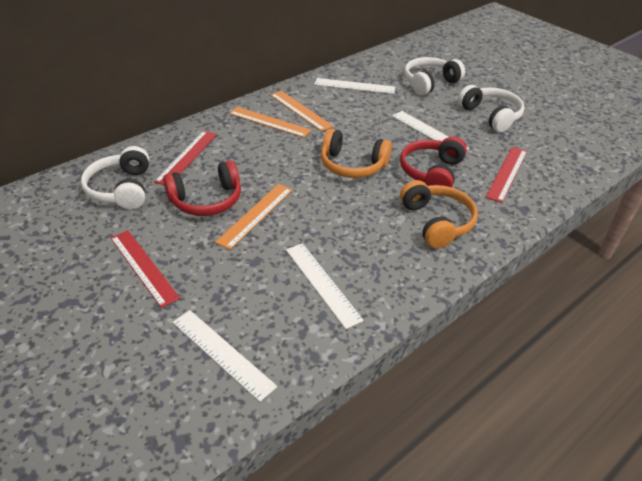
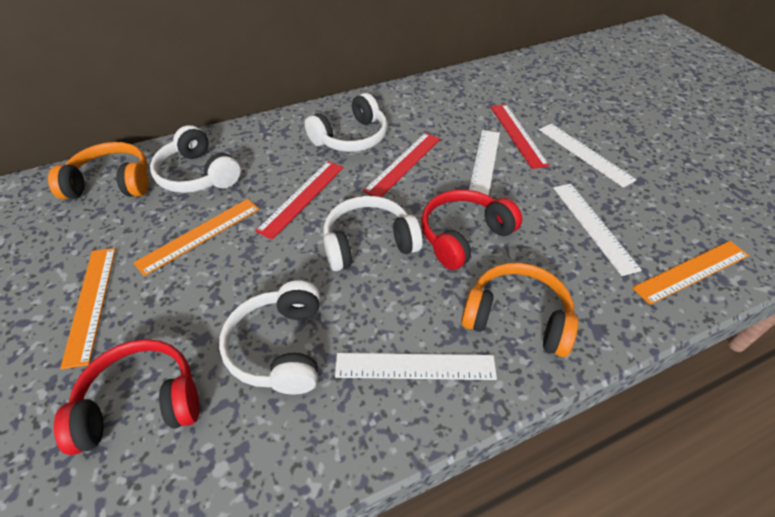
white headphones: 3 -> 4

